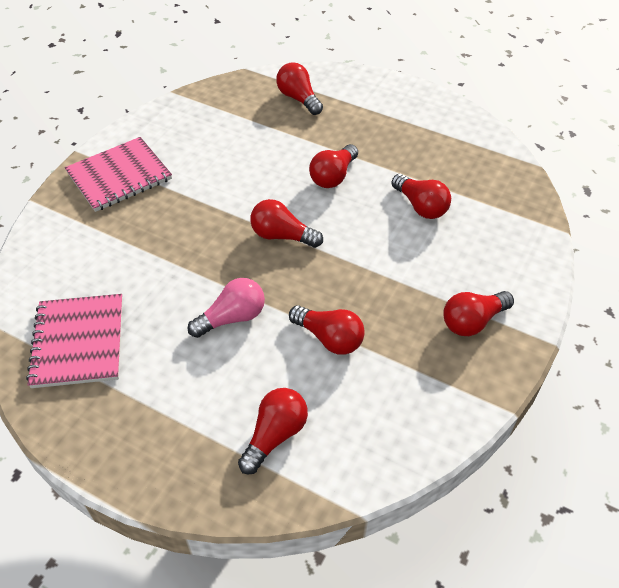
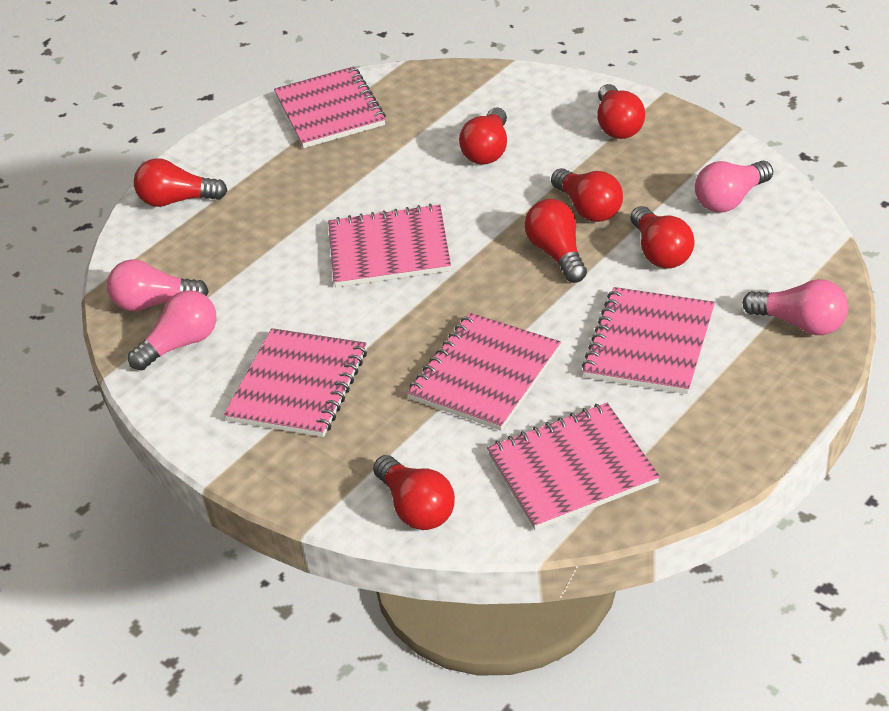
pink light bulb: 1 -> 4
pink notebook: 2 -> 6

